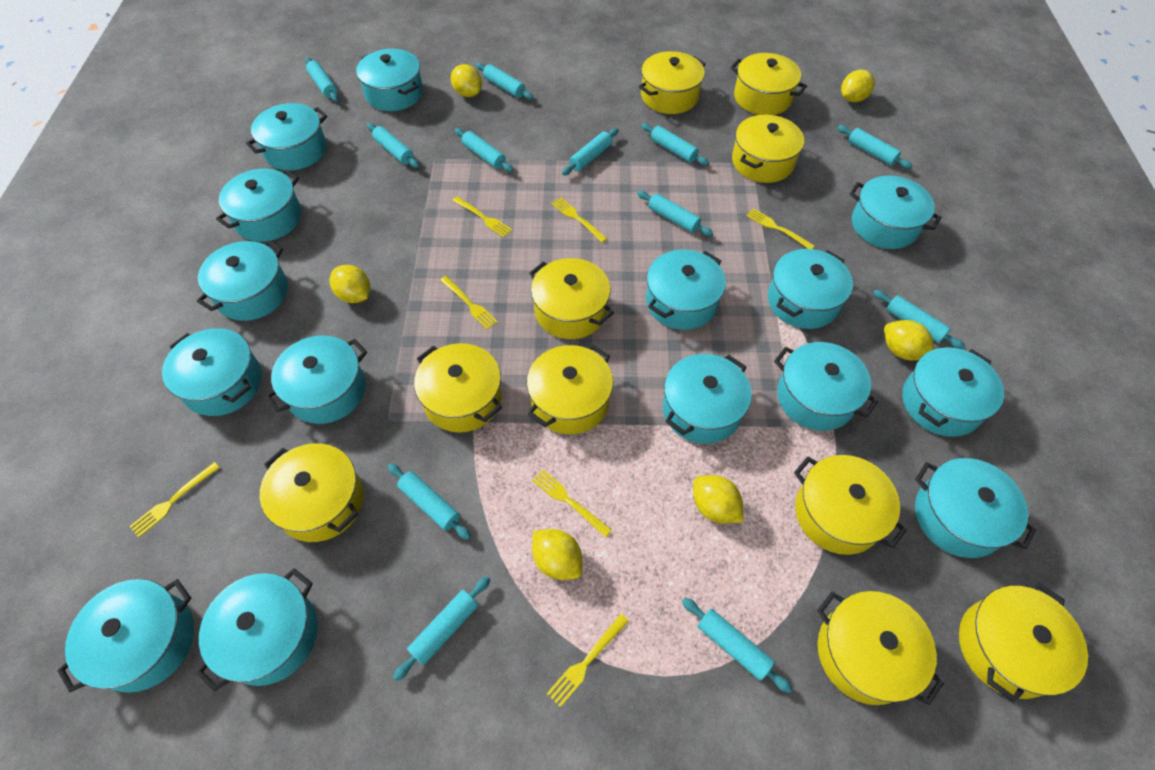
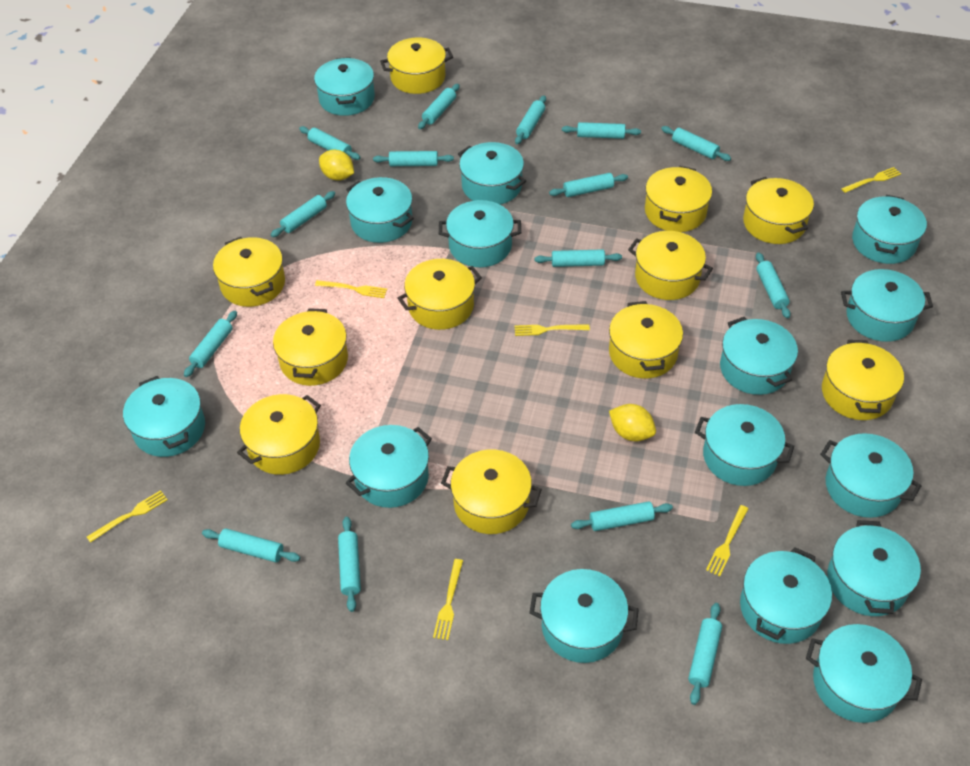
turquoise rolling pin: 12 -> 15
yellow fork: 7 -> 6
yellow lemon: 6 -> 2
yellow pot: 10 -> 11

